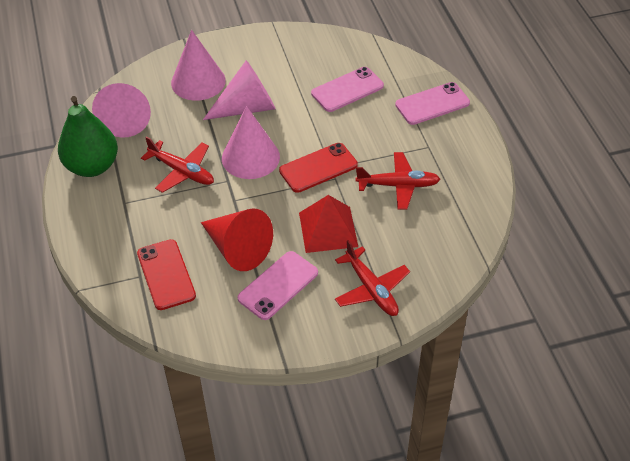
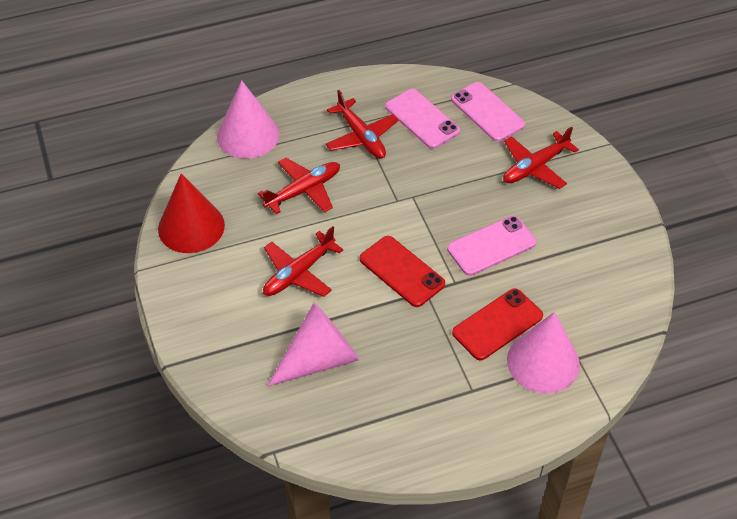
green pear: 1 -> 0
pink cone: 4 -> 3
red plane: 3 -> 4
red pyramid: 1 -> 0

